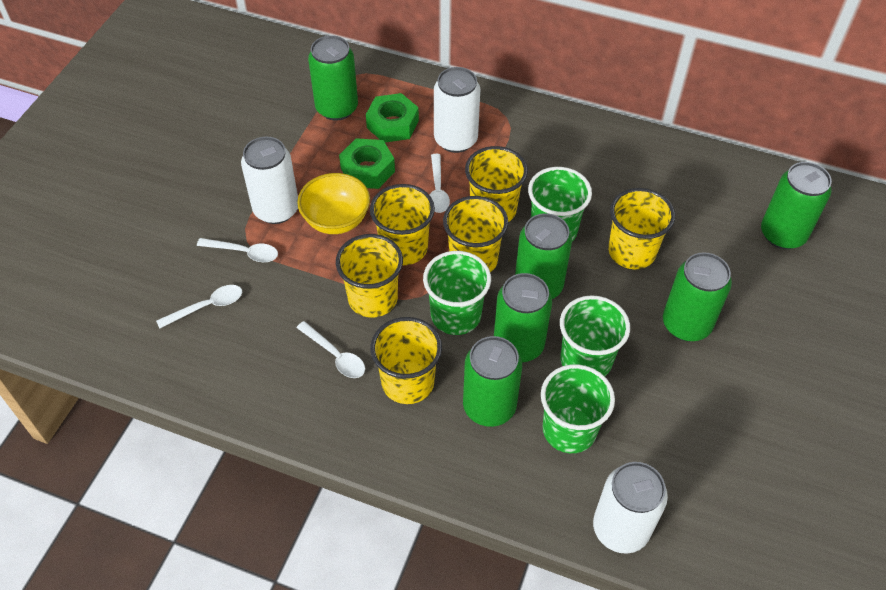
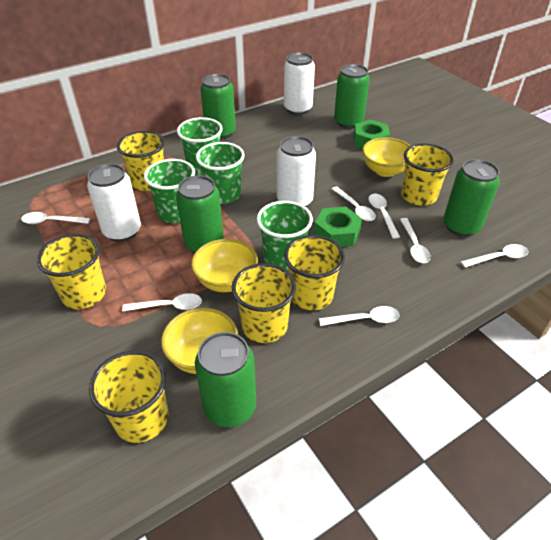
green can: 6 -> 5
white spoon: 4 -> 7
yellow bowl: 1 -> 3

